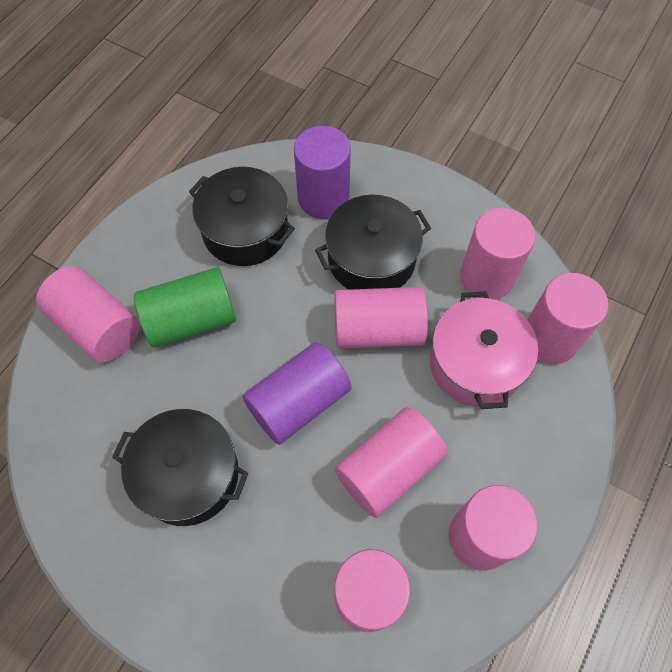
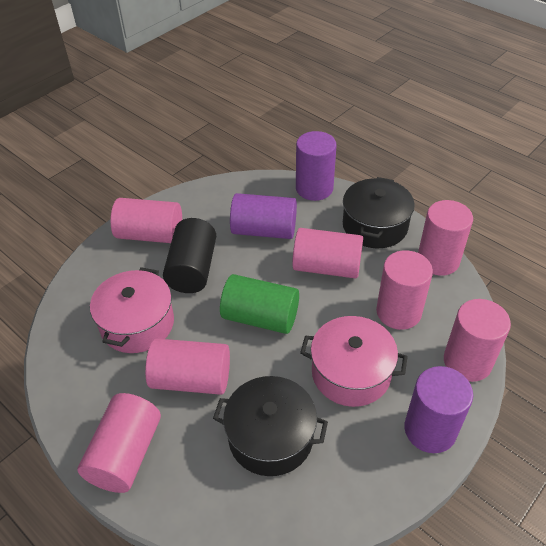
black cylinder: 0 -> 1
black pot: 3 -> 2
pink pot: 1 -> 2
purple cylinder: 2 -> 3

